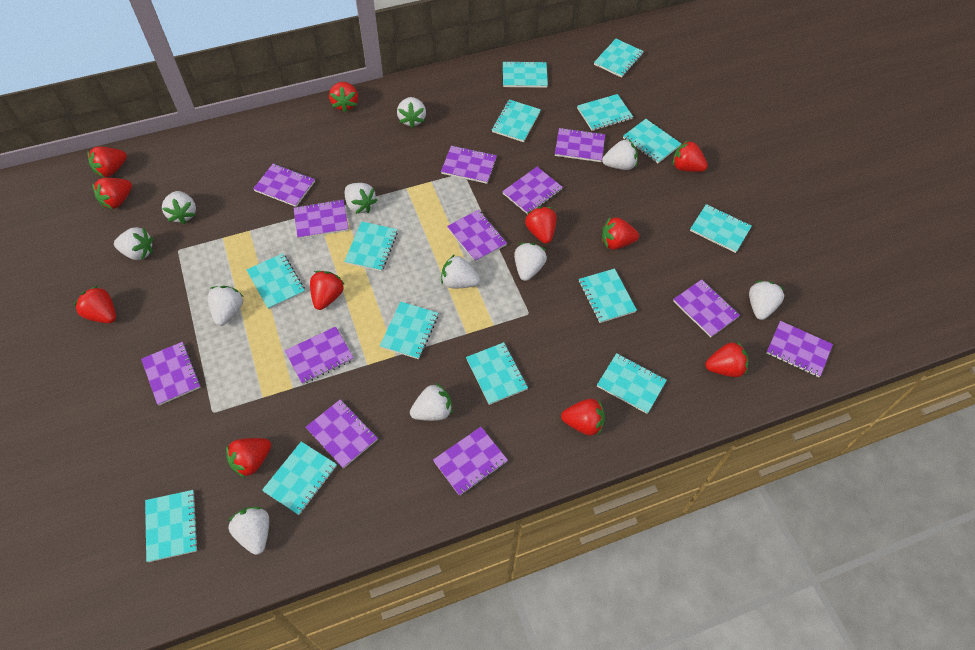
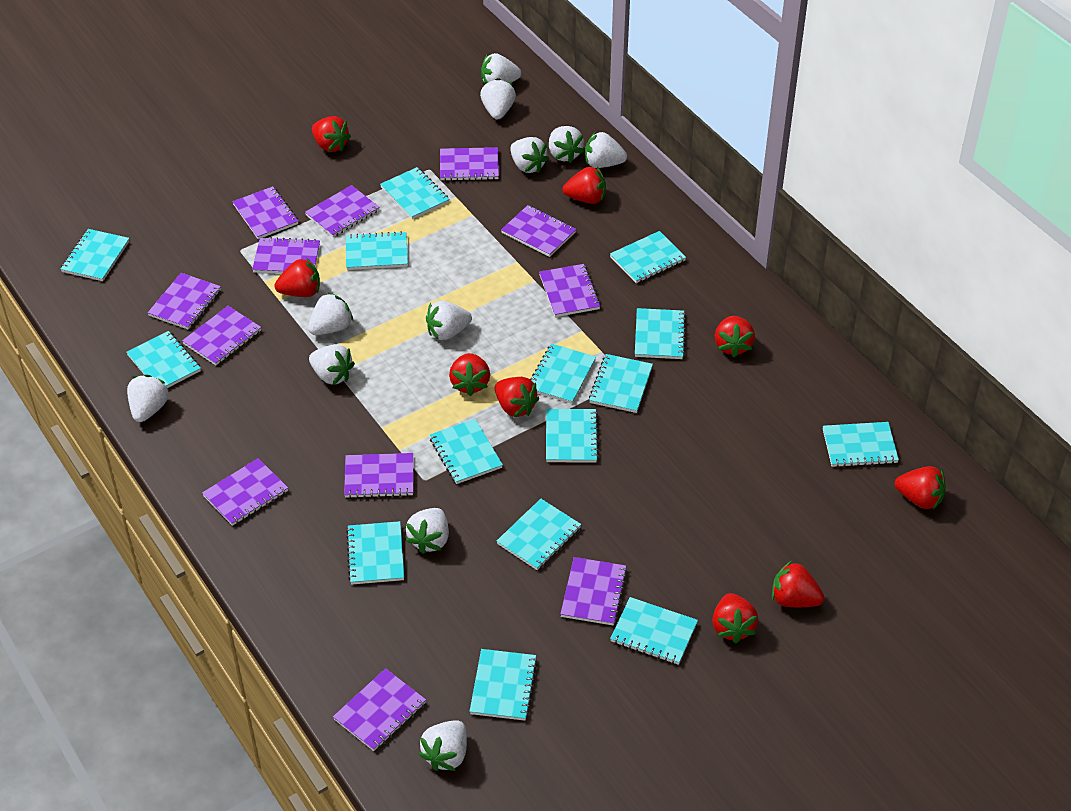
red strawberry: 11 -> 9
turquoise notebook: 14 -> 15

